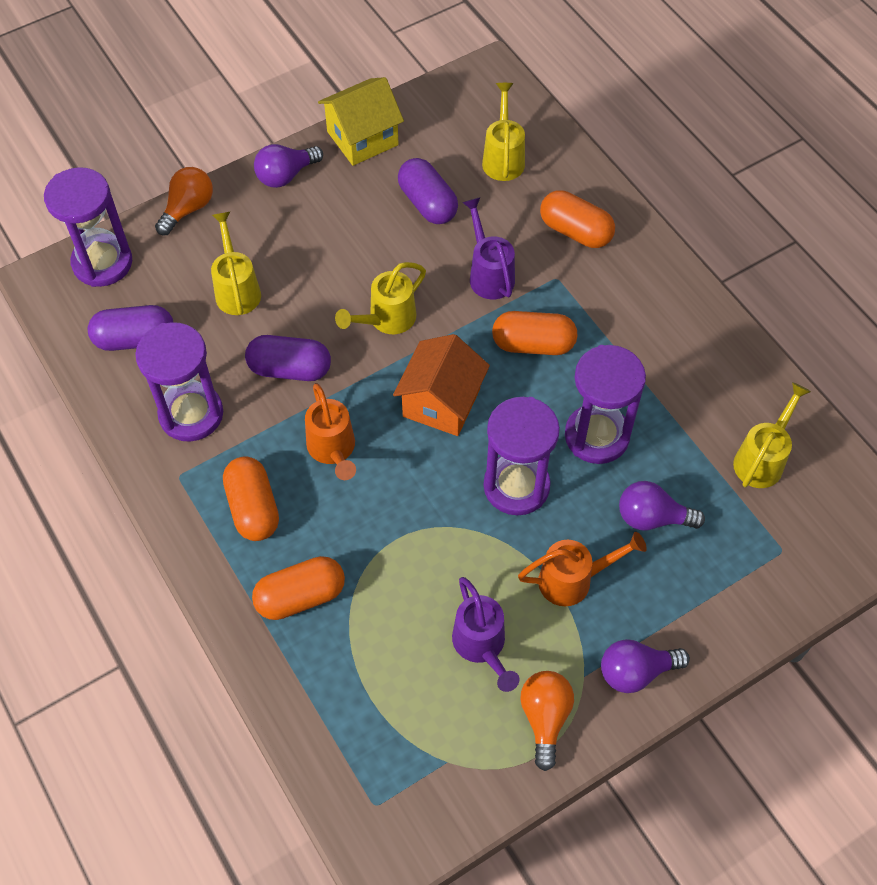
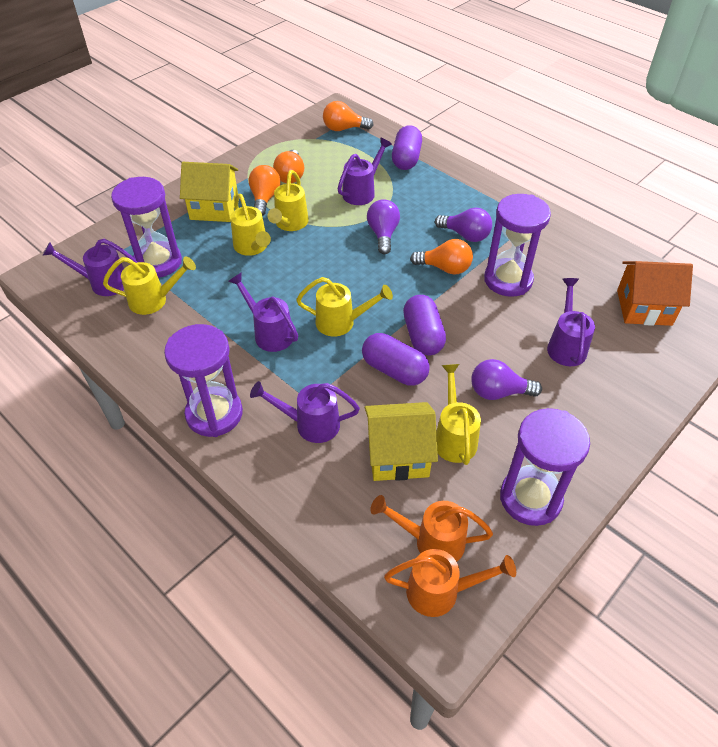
orange capsule: 4 -> 0
orange light bulb: 2 -> 4
purple watering can: 2 -> 5
yellow house: 1 -> 2
yellow watering can: 4 -> 5

